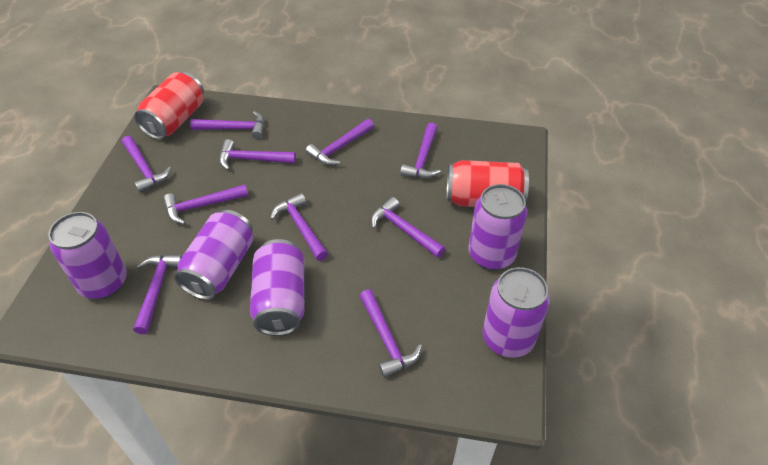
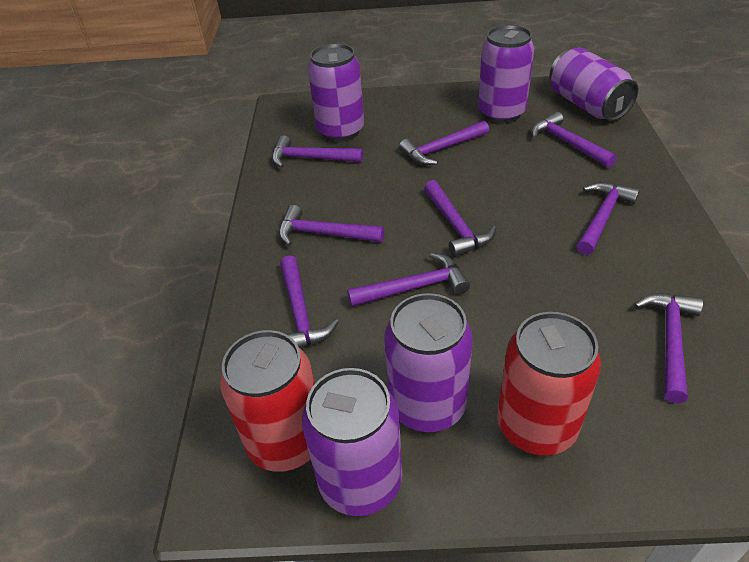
purple hammer: 10 -> 9

